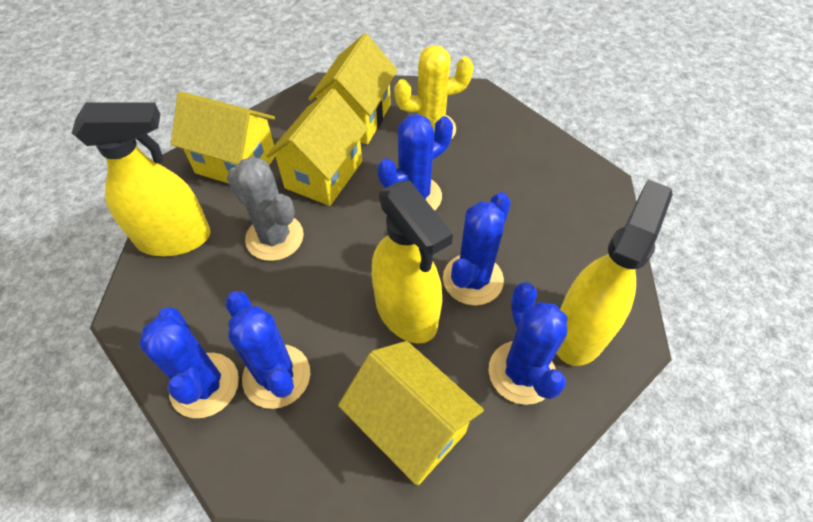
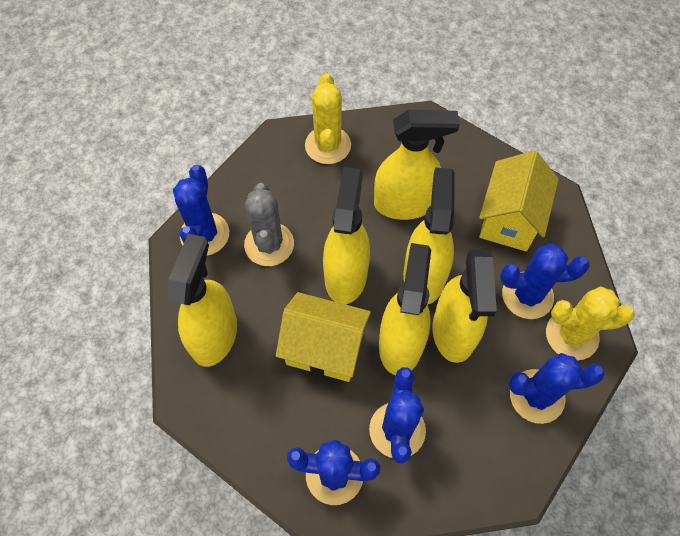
yellow cactus: 1 -> 2
yellow house: 4 -> 2
yellow spray bottle: 3 -> 6

